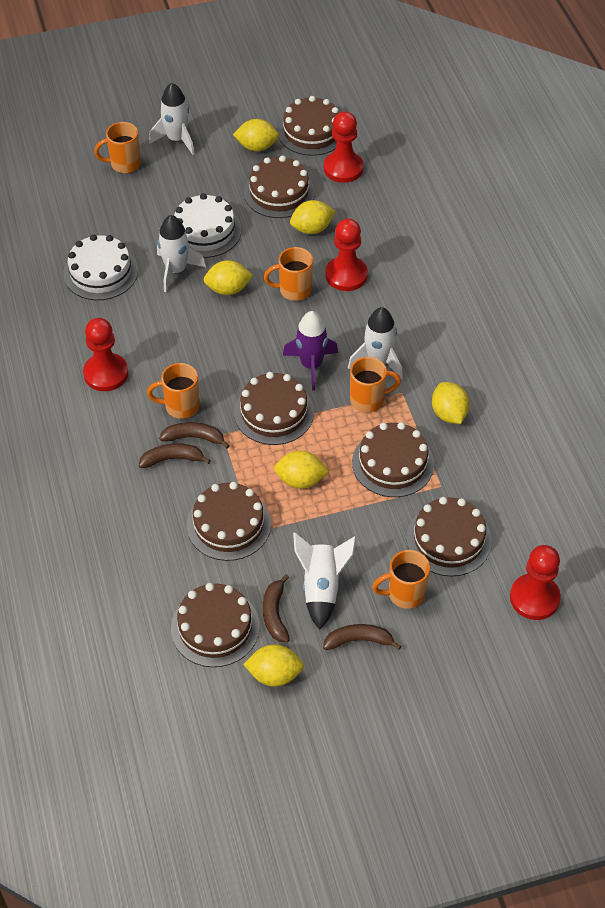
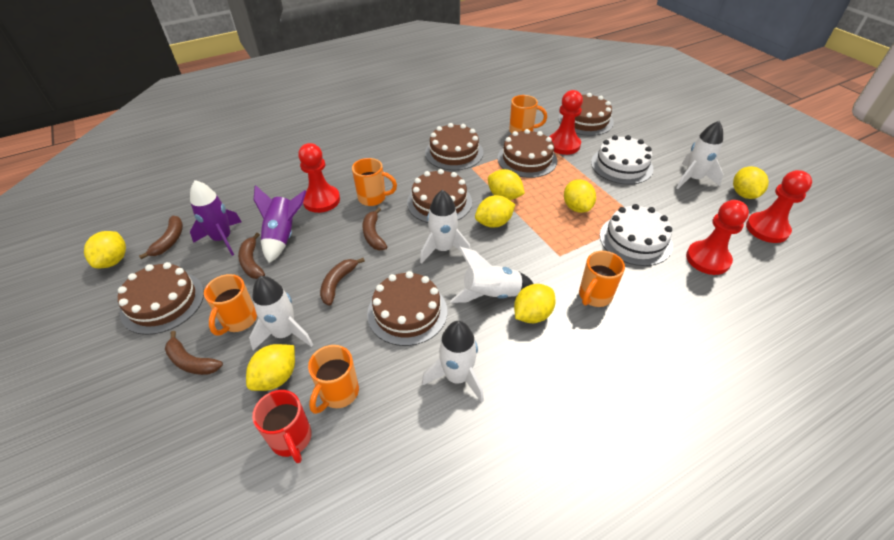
brown banana: 4 -> 5
brown cake: 7 -> 6
purple rocket: 1 -> 2
red mug: 0 -> 1
white rocket: 4 -> 5
yellow lemon: 6 -> 7

